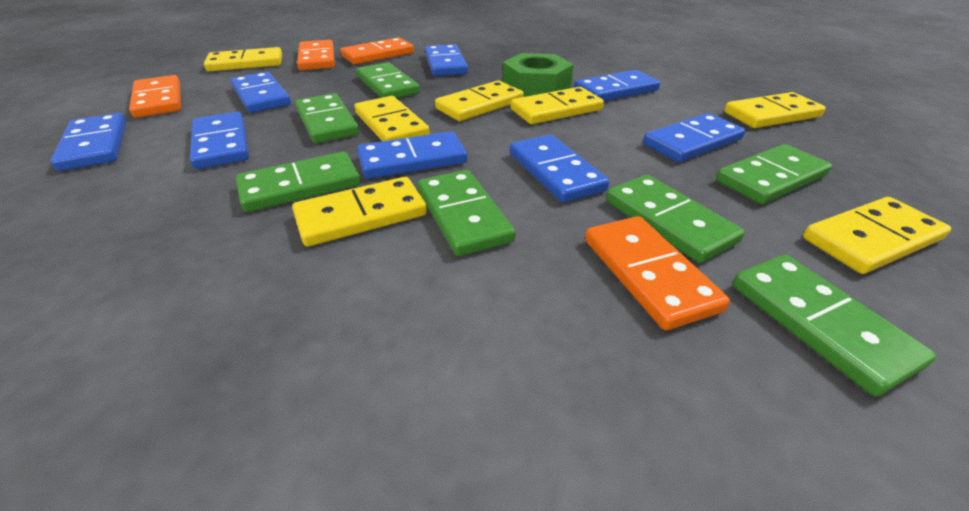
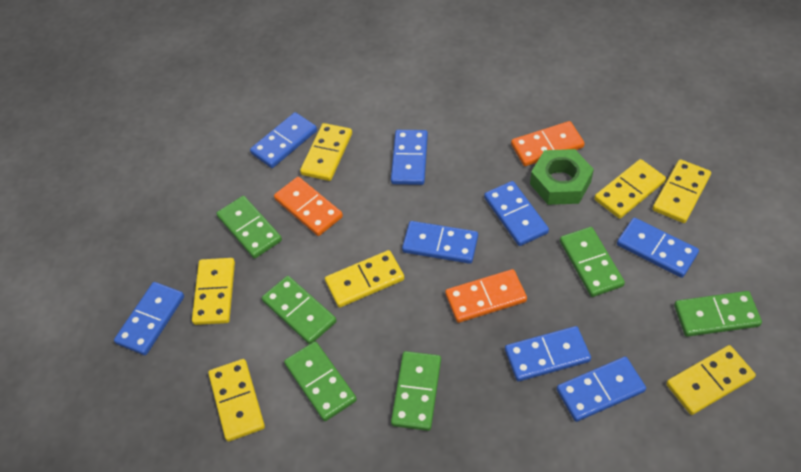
green domino: 7 -> 6
orange domino: 4 -> 3

